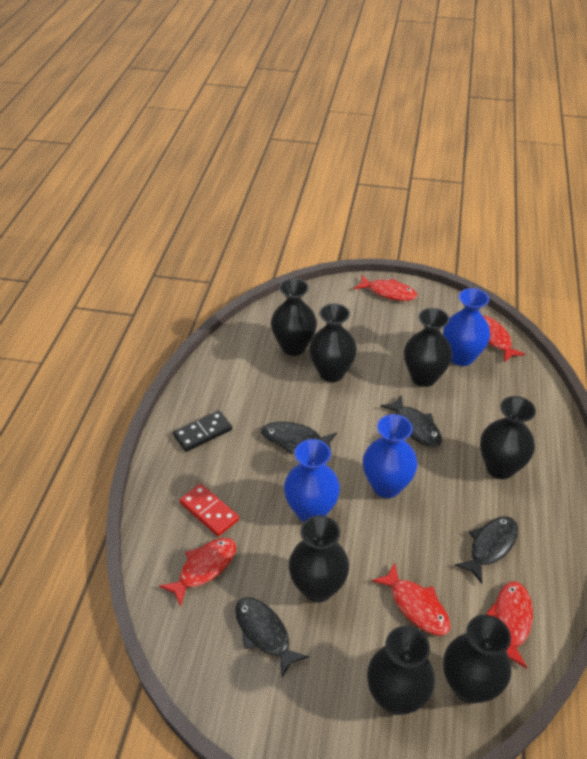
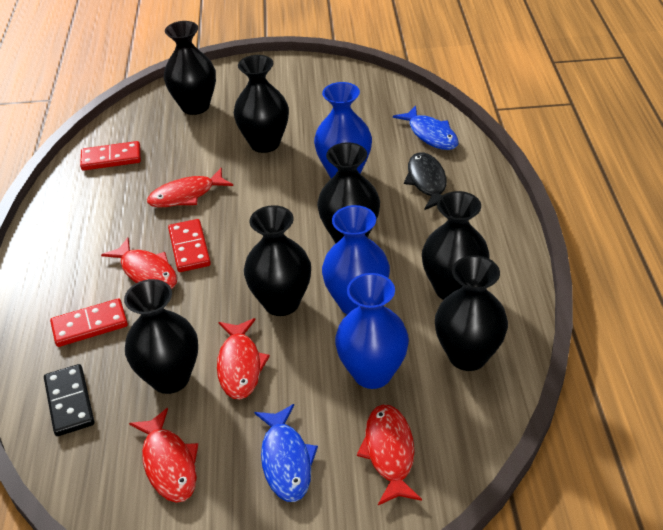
black fish: 4 -> 1
blue fish: 0 -> 2
red domino: 1 -> 3

